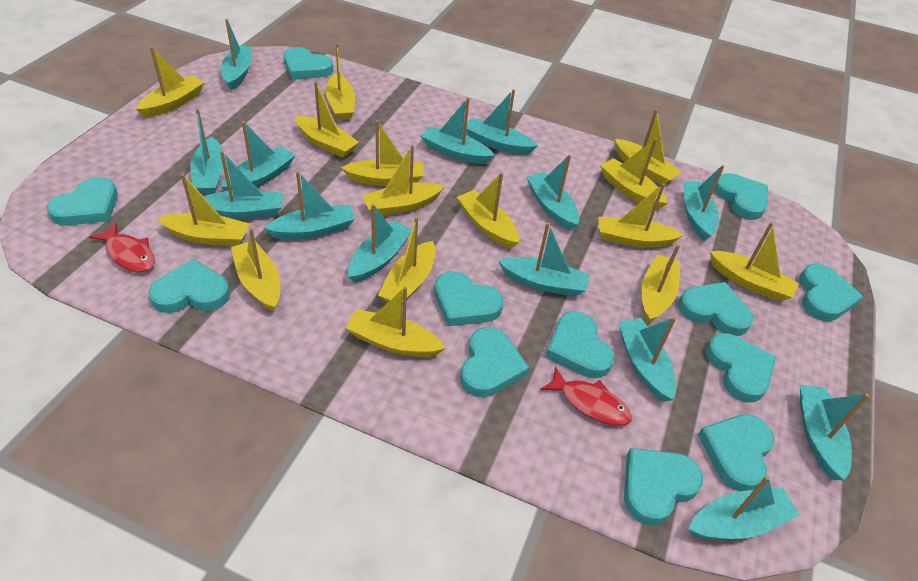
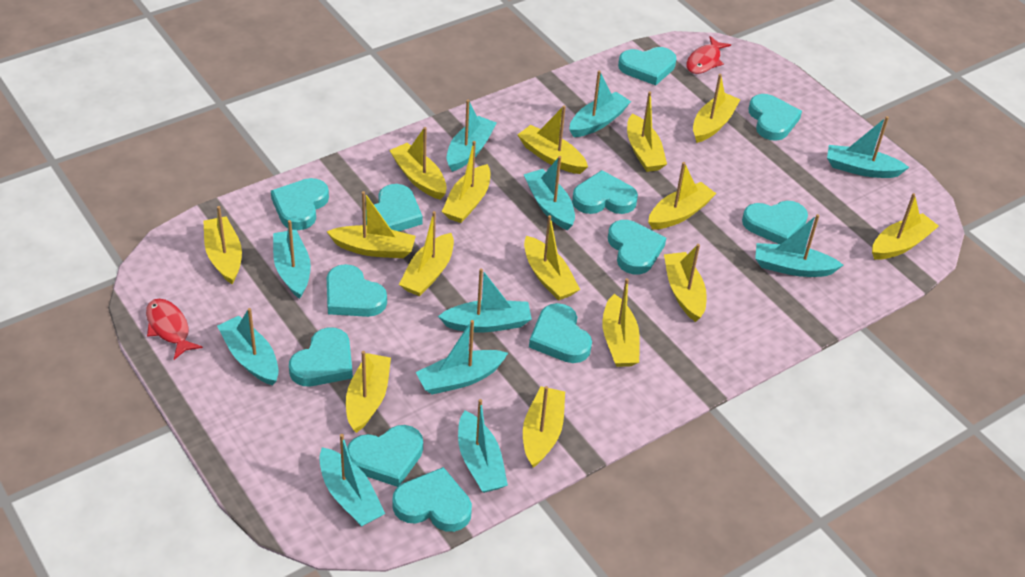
turquoise boat: 14 -> 11

